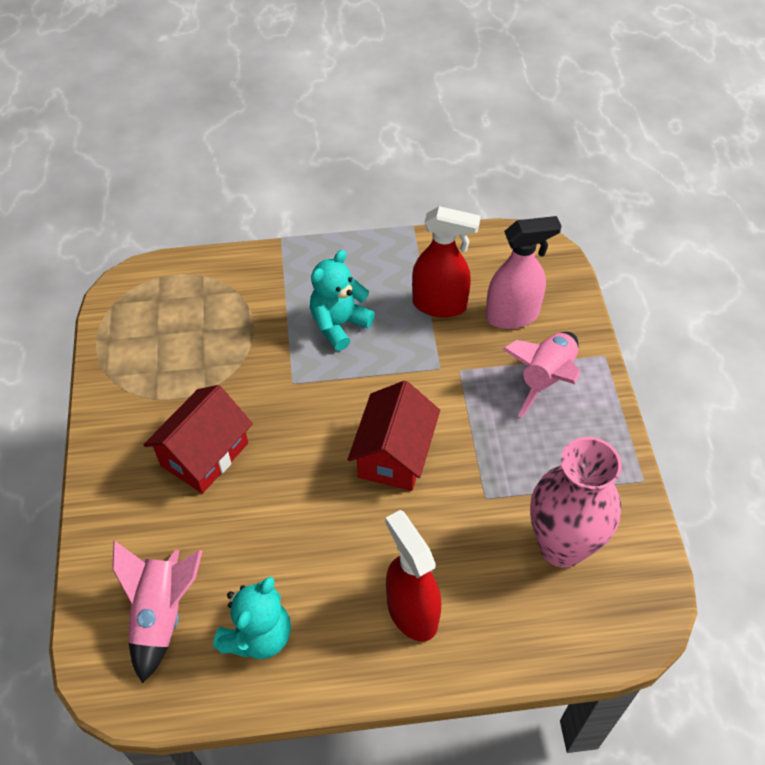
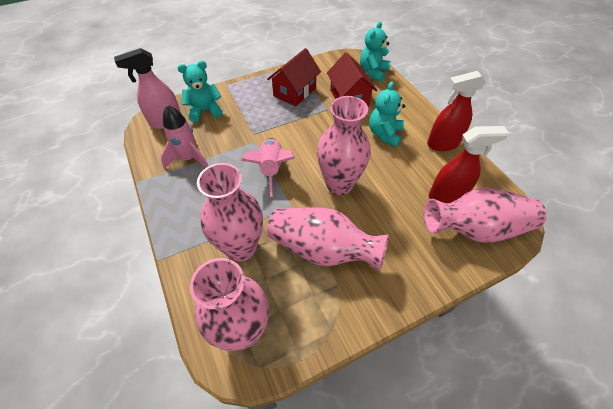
pink vase: 1 -> 5
turquoise teddy bear: 2 -> 3

